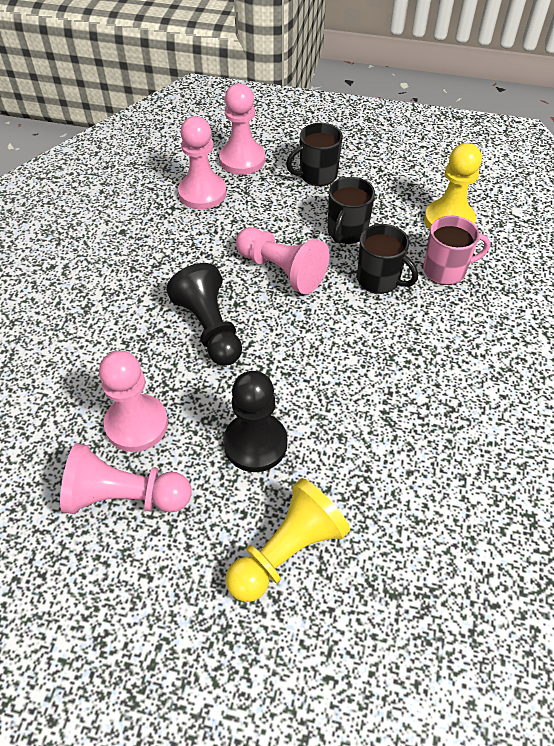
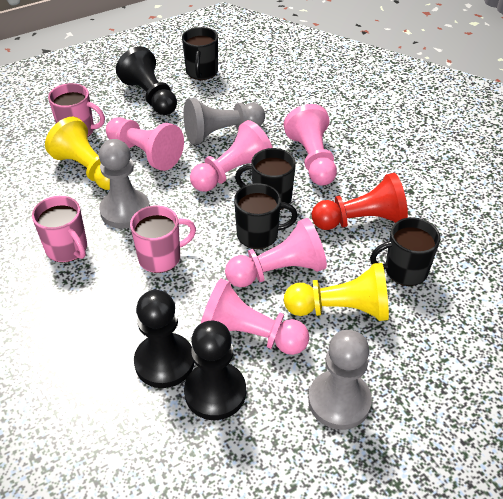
black mug: 3 -> 4
black pawn: 2 -> 3
grey pawn: 0 -> 3
pink mug: 1 -> 3
red pawn: 0 -> 1

